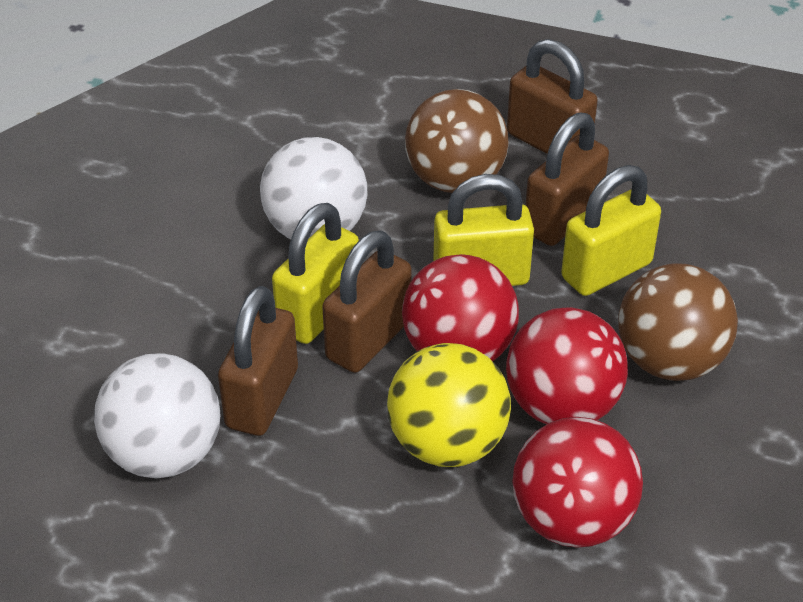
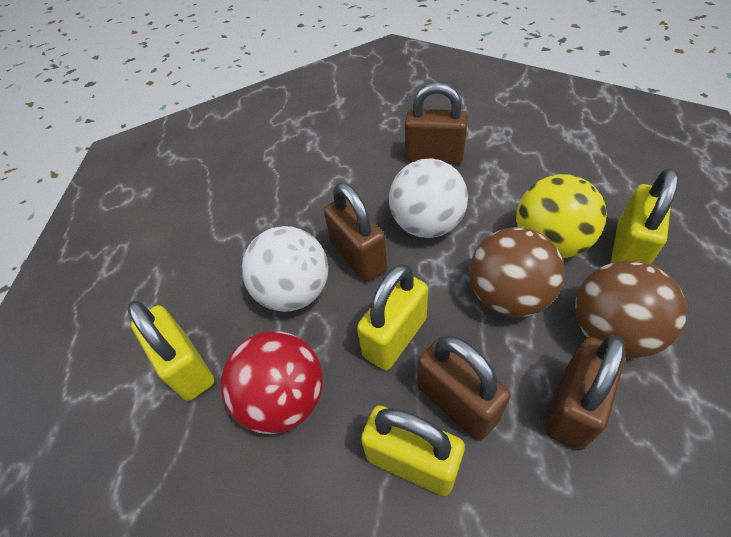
red ball: 3 -> 1
yellow padlock: 3 -> 4

